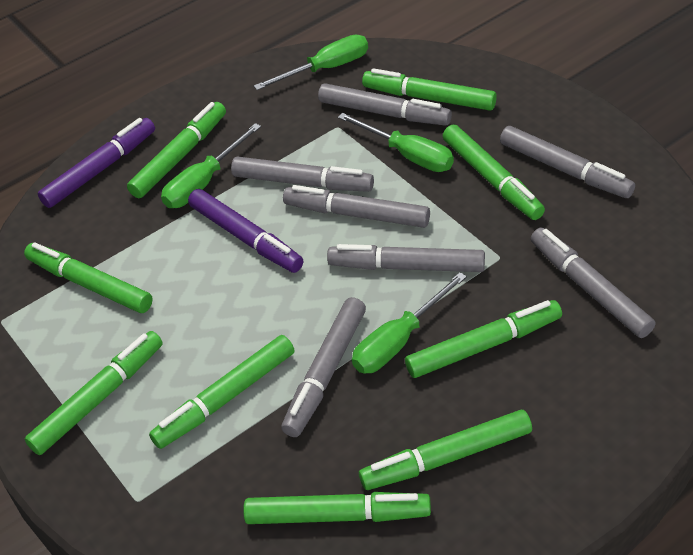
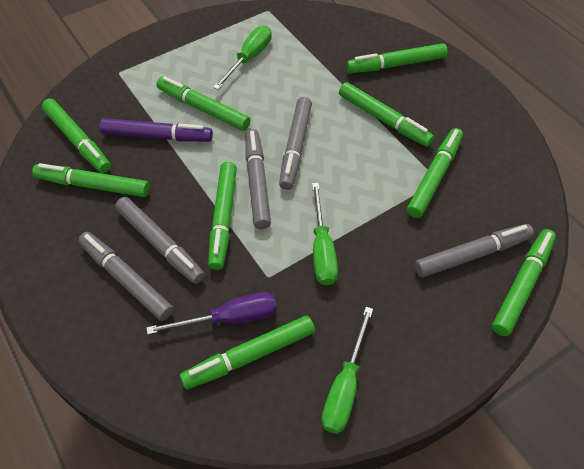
green screwdriver: 4 -> 3
grey marker: 7 -> 5
purple marker: 2 -> 1
purple screwdriver: 0 -> 1

